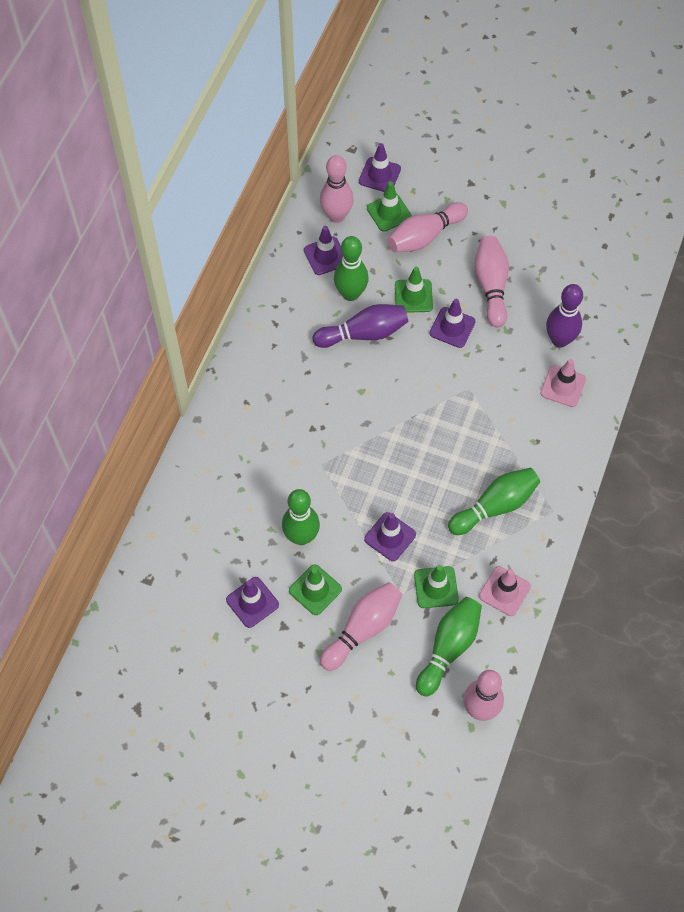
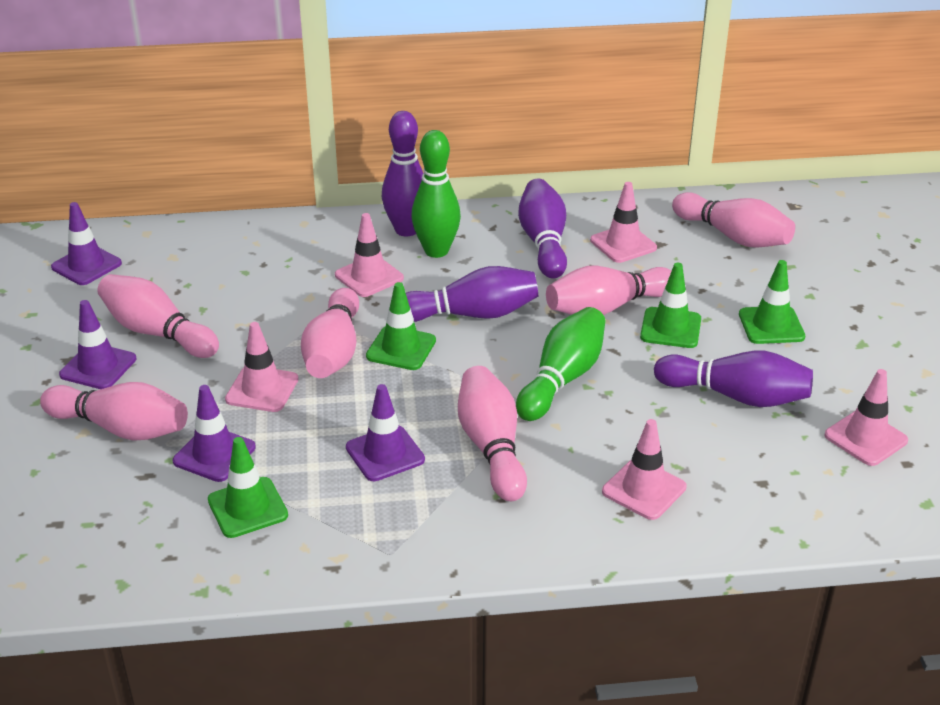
green bowling pin: 4 -> 2
pink bowling pin: 5 -> 6
pink traffic cone: 2 -> 5
purple bowling pin: 2 -> 4
purple traffic cone: 5 -> 4

